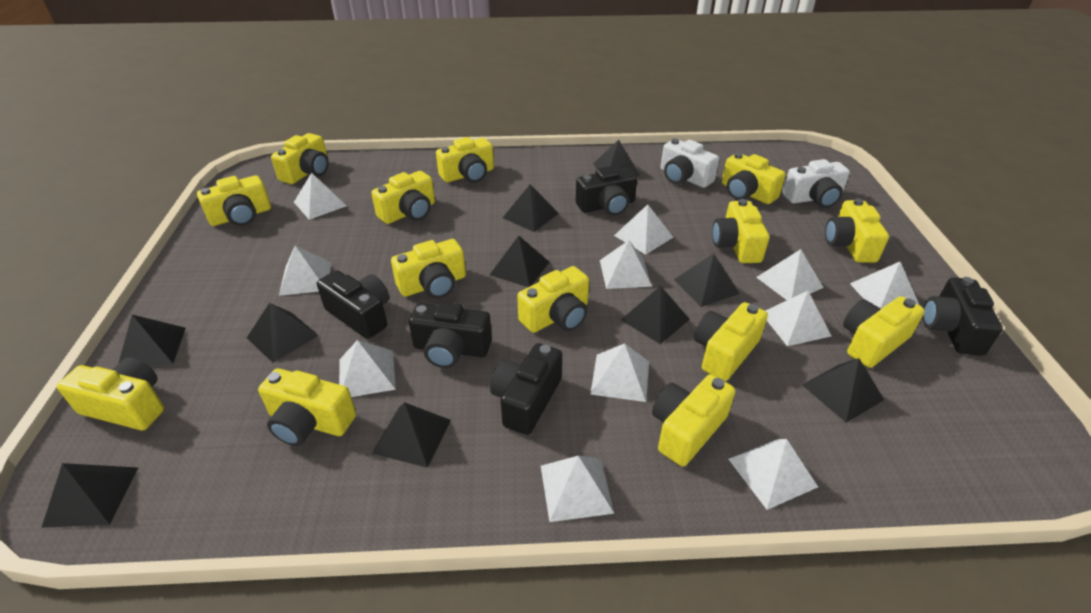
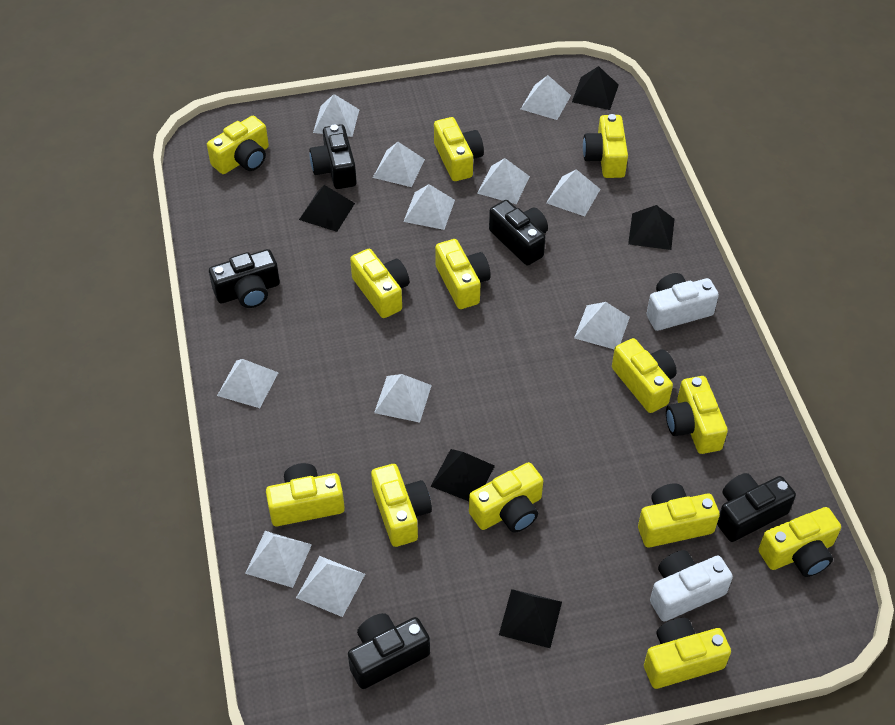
black pyramid: 10 -> 5
yellow camera: 14 -> 13

